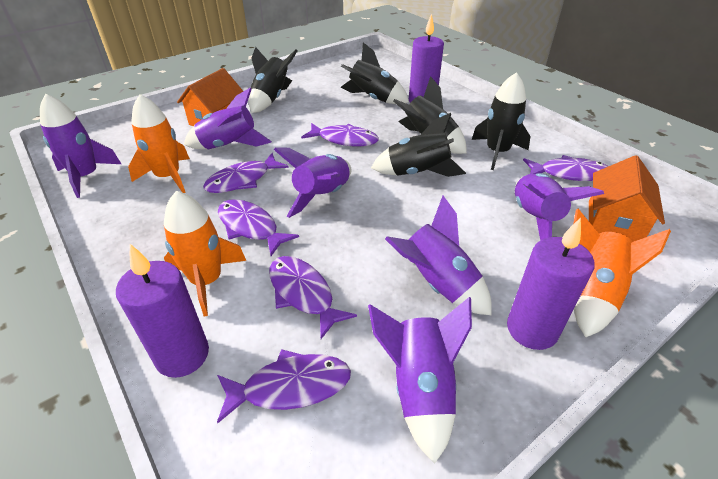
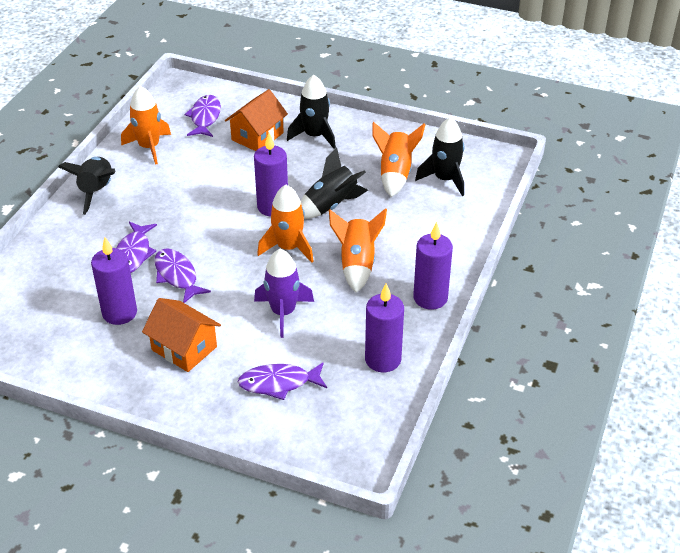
black rocket: 5 -> 4
orange rocket: 3 -> 4
purple candle: 3 -> 4
purple fish: 6 -> 4
purple rocket: 6 -> 1

